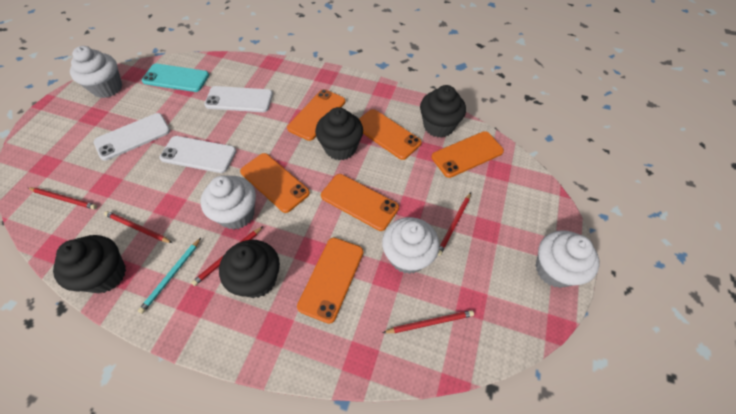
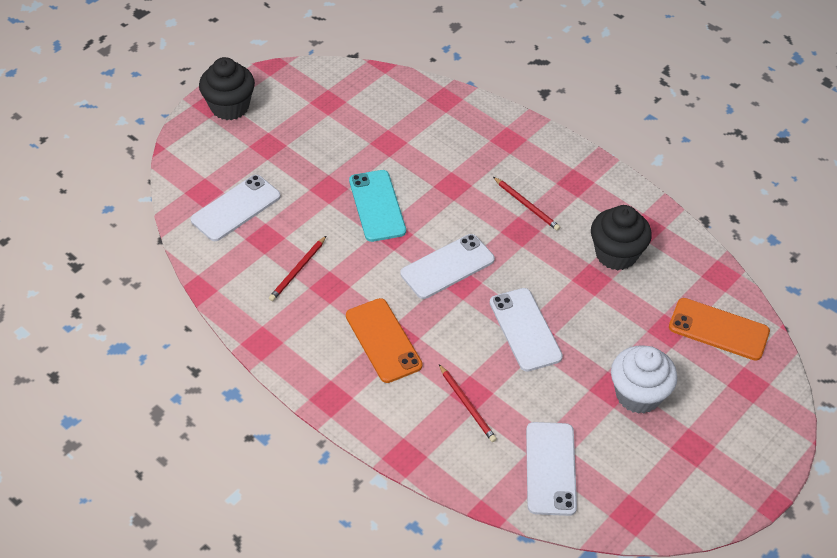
black cupcake: 4 -> 2
orange phone: 6 -> 2
red pencil: 5 -> 3
turquoise pencil: 1 -> 0
white cupcake: 4 -> 1
white phone: 3 -> 4

